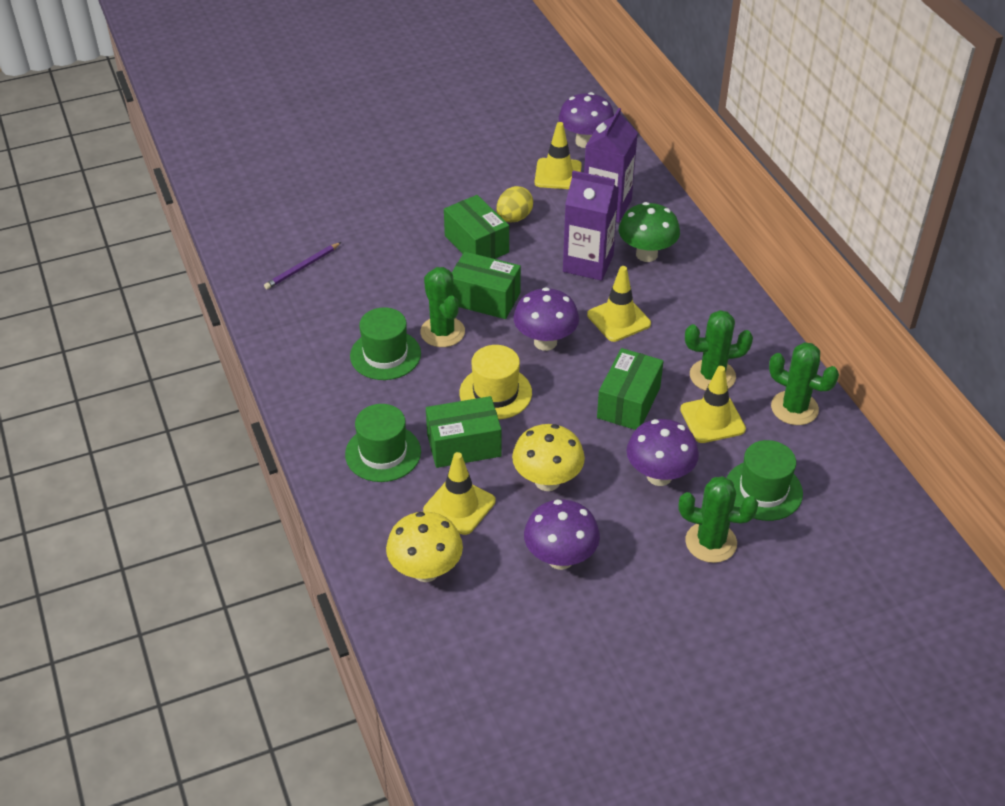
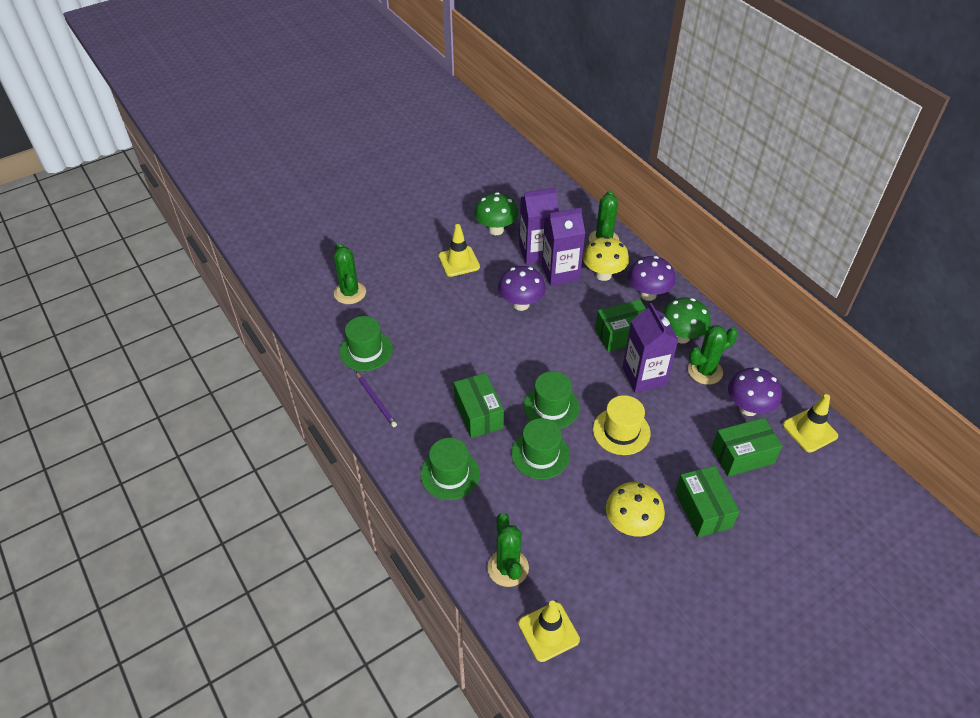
green hat: 3 -> 4
green mushroom: 1 -> 2
purple carton: 2 -> 3
purple mushroom: 4 -> 3
yellow egg: 1 -> 0
yellow traffic cone: 4 -> 3

